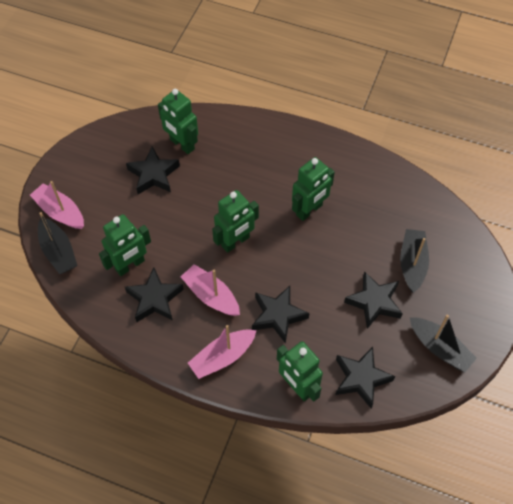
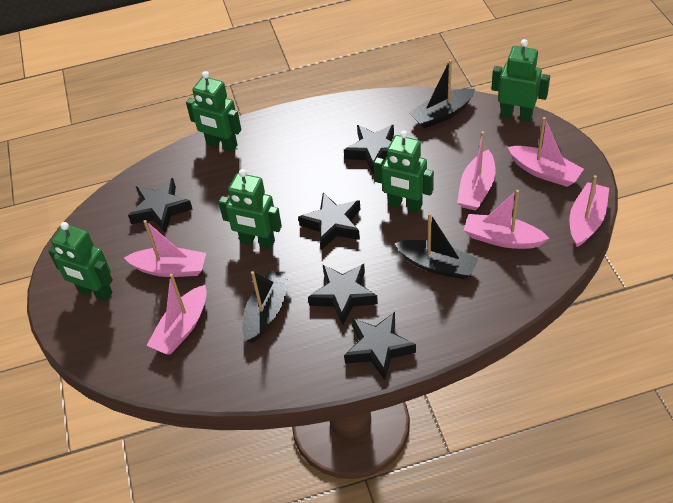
pink boat: 3 -> 6

